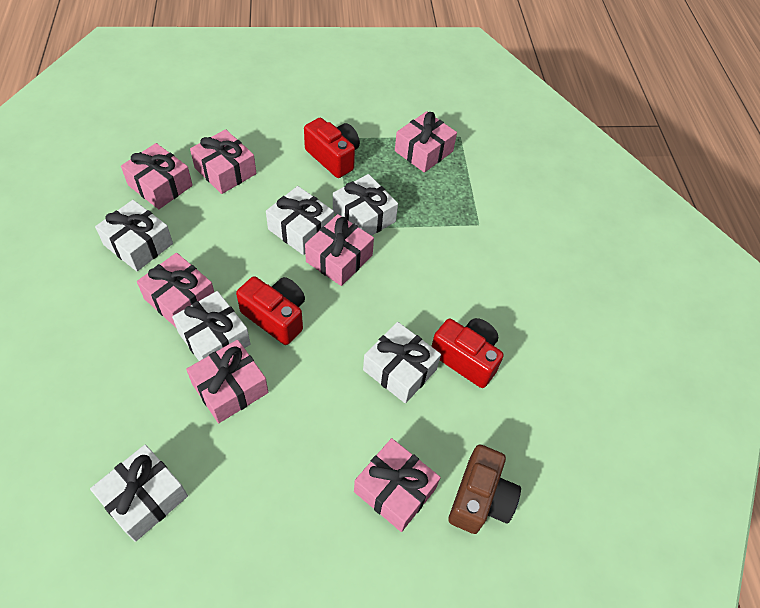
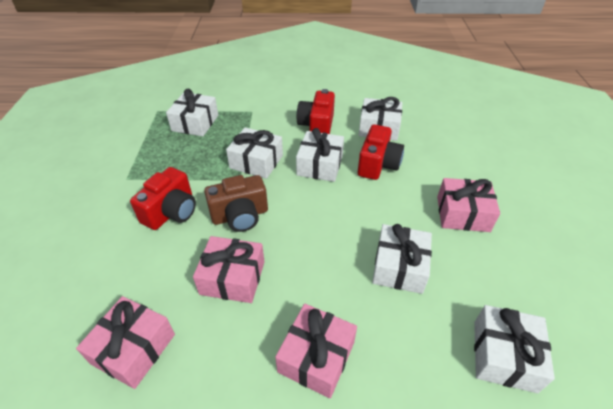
pink gift: 7 -> 4

